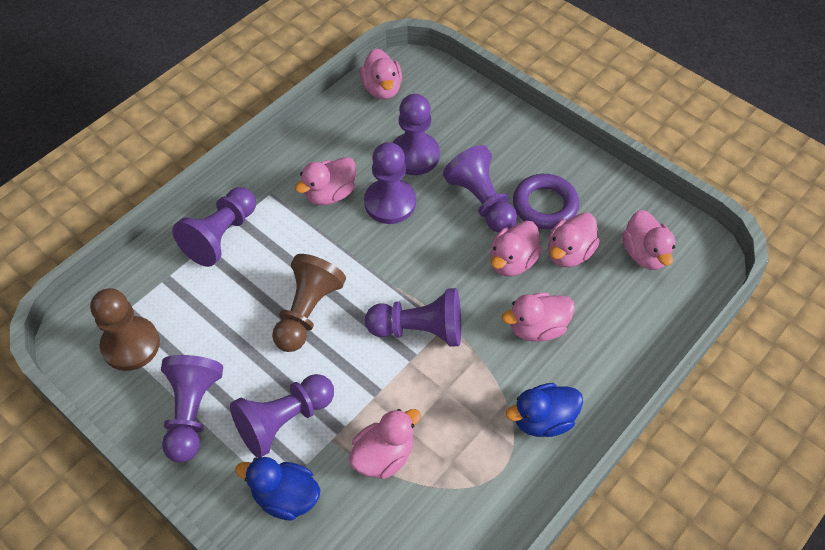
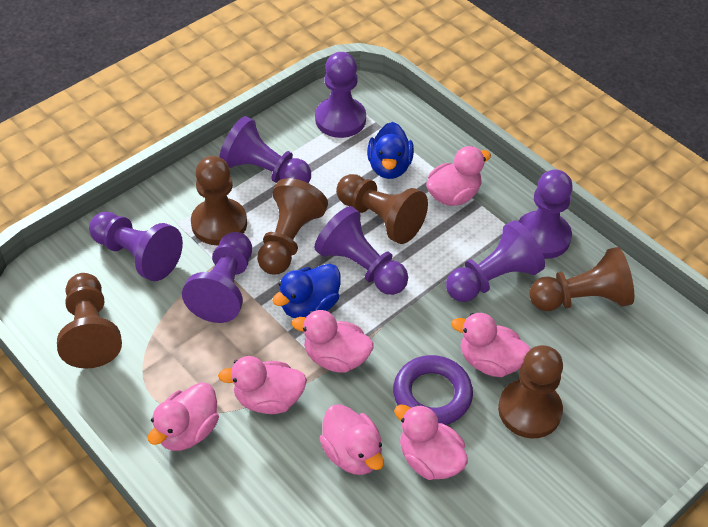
brown pawn: 2 -> 6

